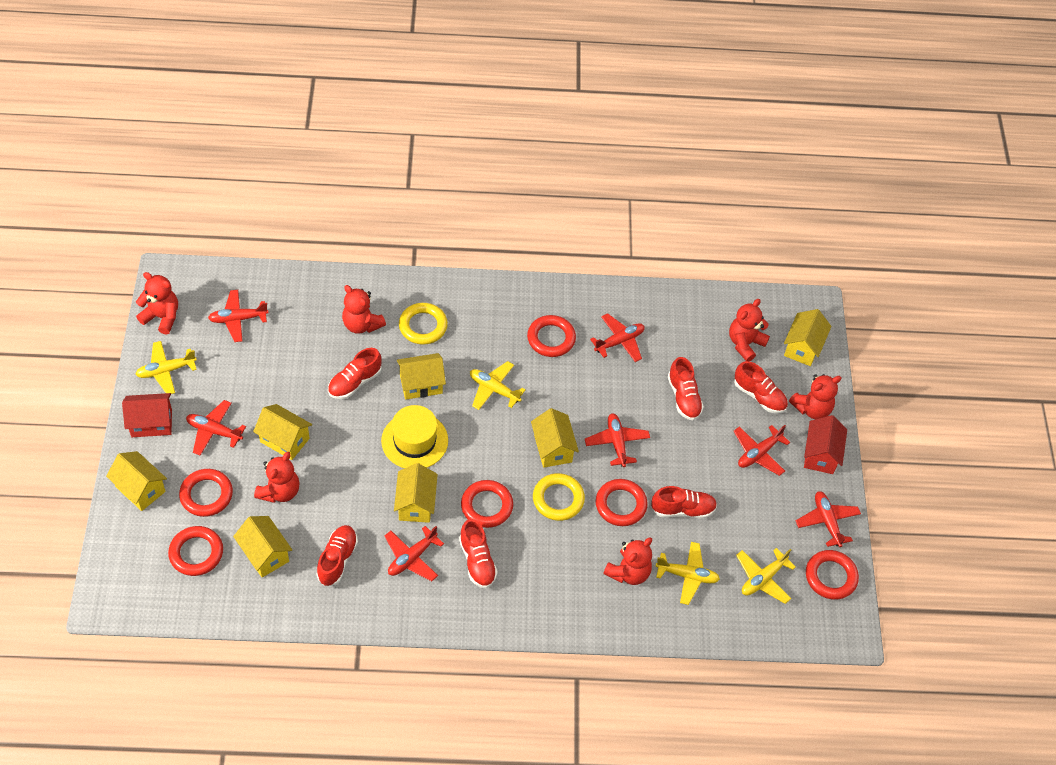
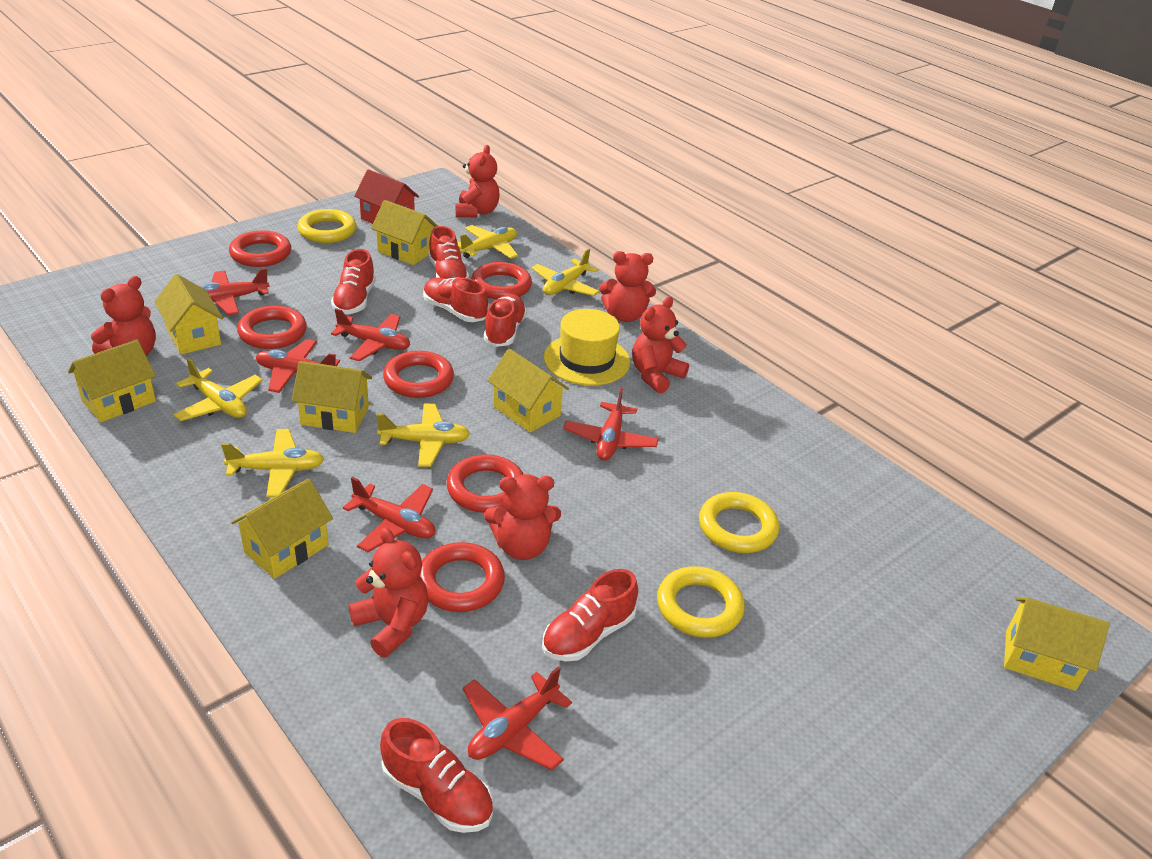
red house: 2 -> 1
red plane: 7 -> 6
yellow plane: 4 -> 5
yellow ring: 2 -> 3

